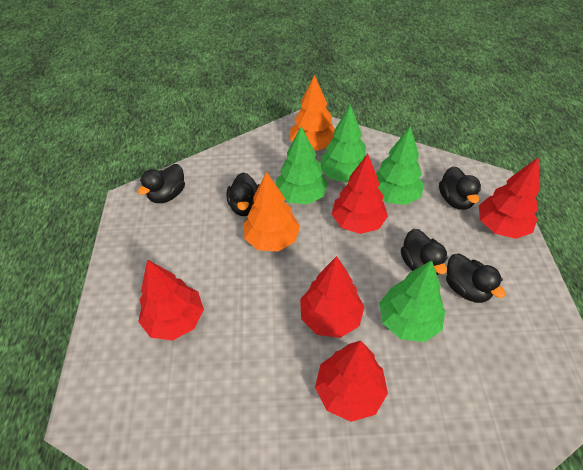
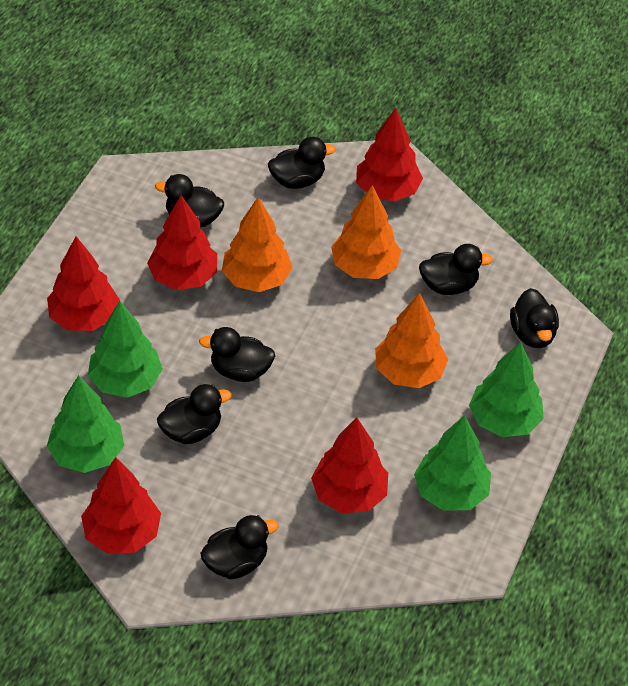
black duck: 5 -> 7
orange tree: 2 -> 3

